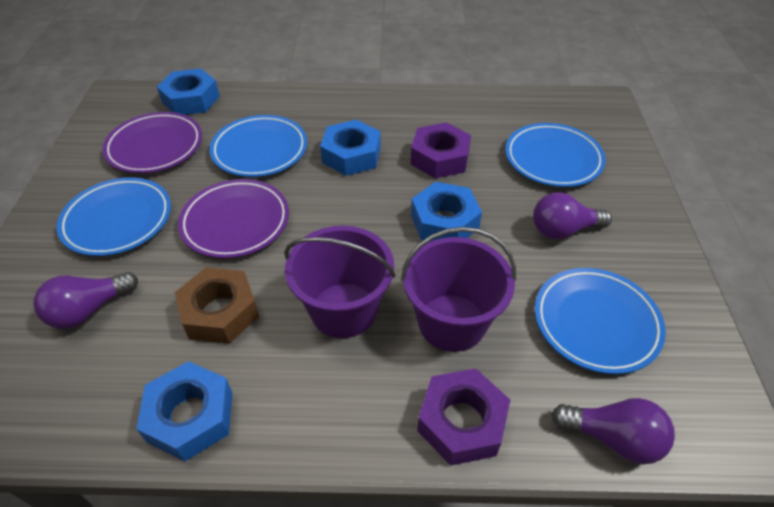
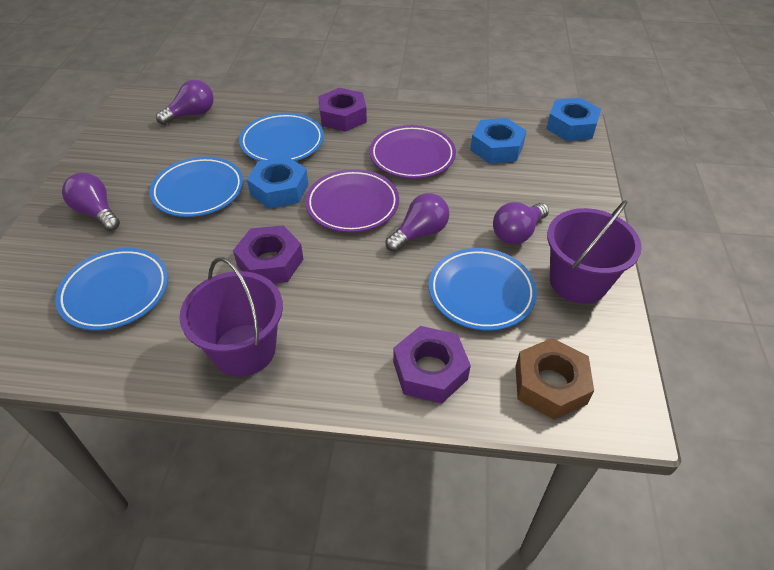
blue nut: 4 -> 3
purple light bulb: 3 -> 4
purple nut: 2 -> 3

